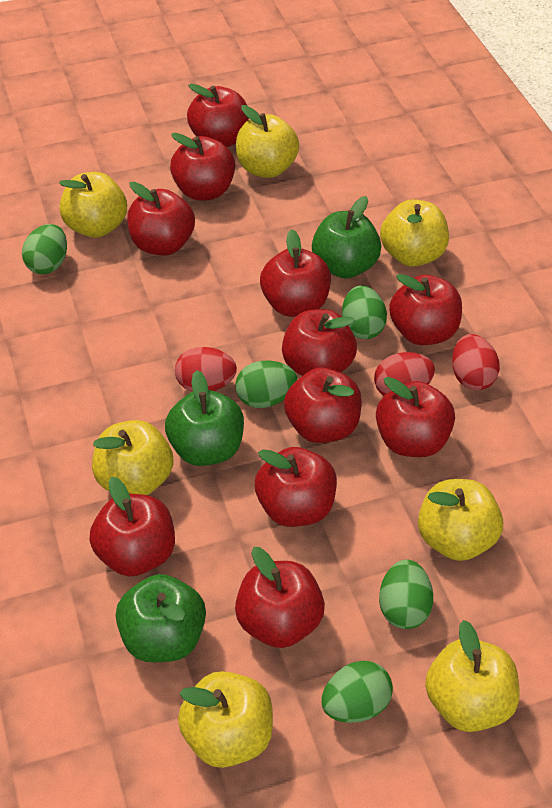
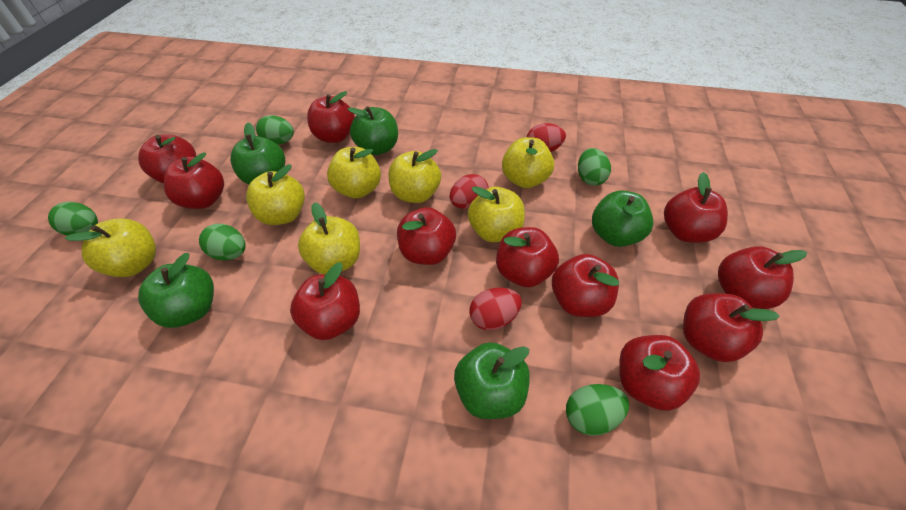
green apple: 3 -> 5

